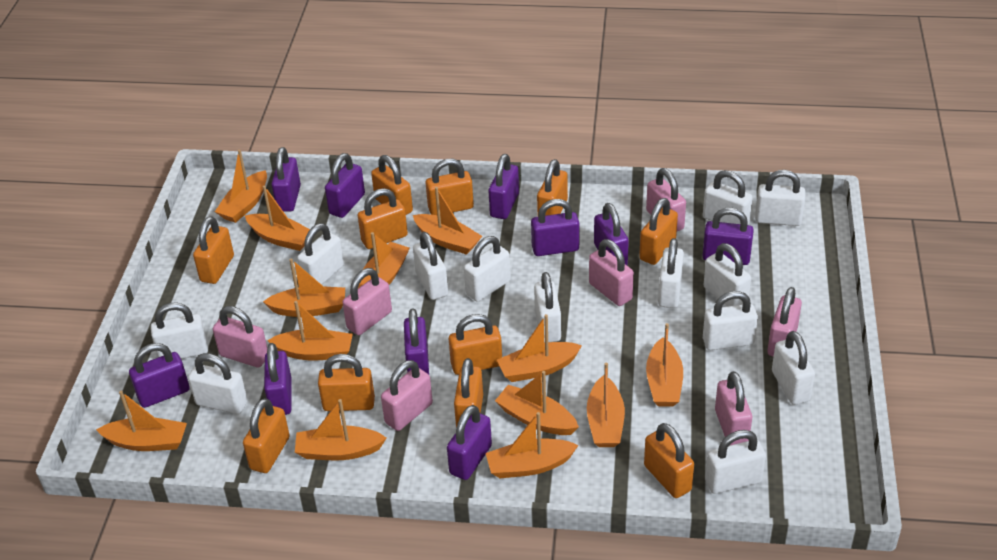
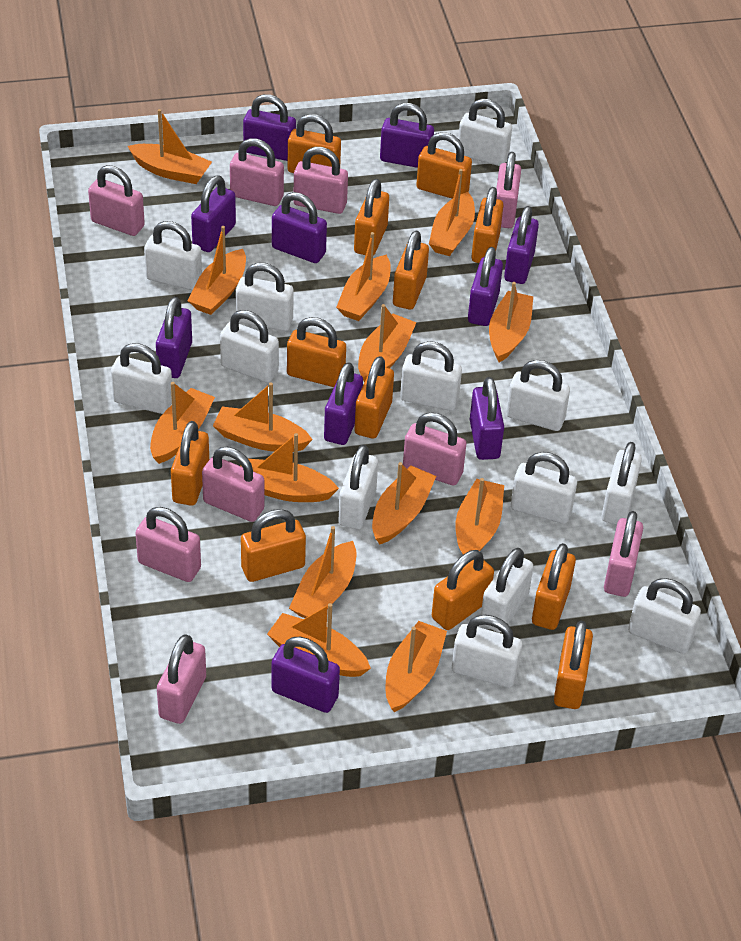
orange boat: 13 -> 14
orange padlock: 11 -> 12
pink padlock: 7 -> 9

